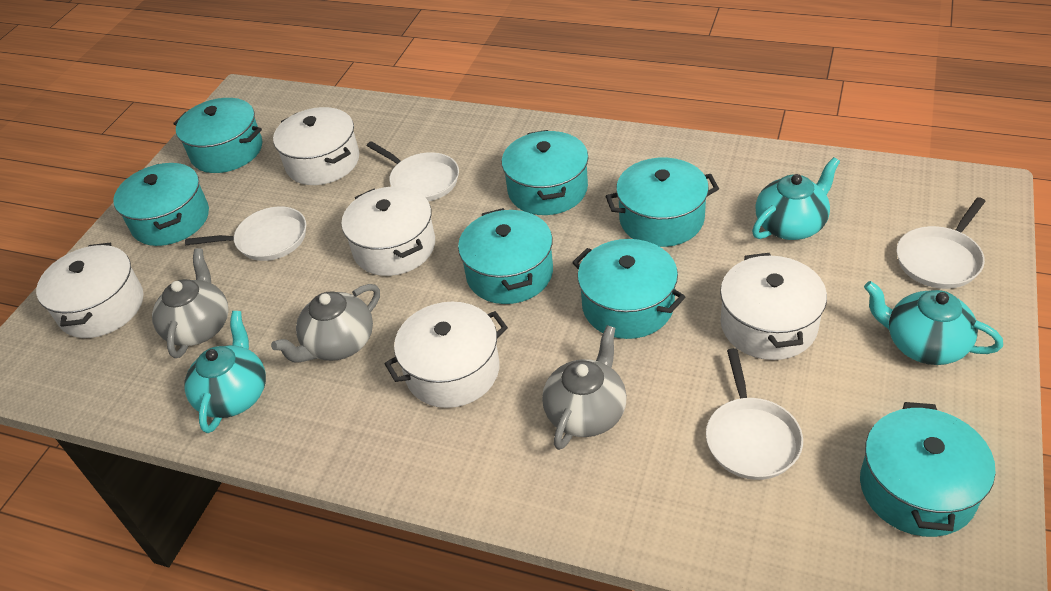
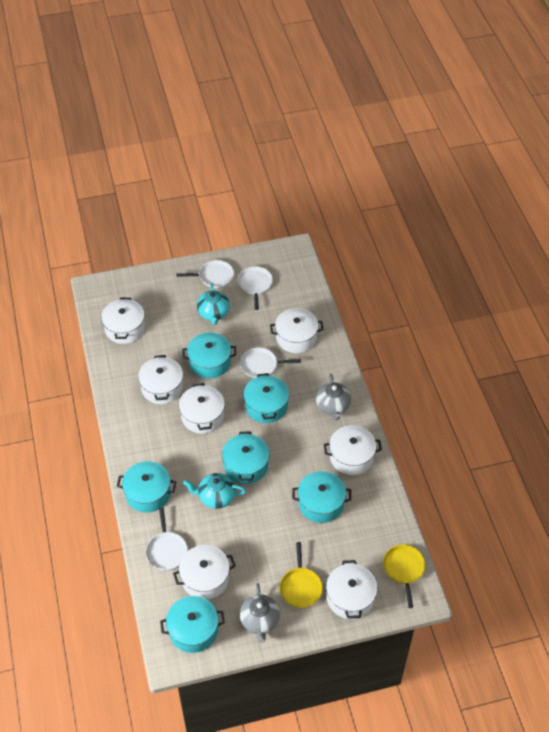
grey teapot: 3 -> 2
turquoise pot: 7 -> 6
turquoise teapot: 3 -> 2
white pot: 5 -> 7
yellow pan: 0 -> 2

